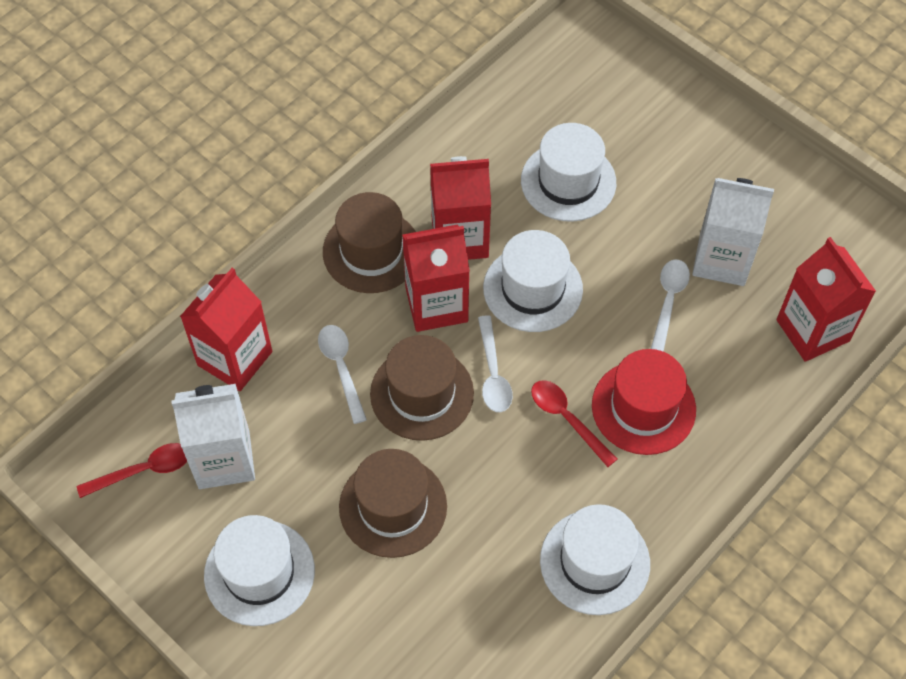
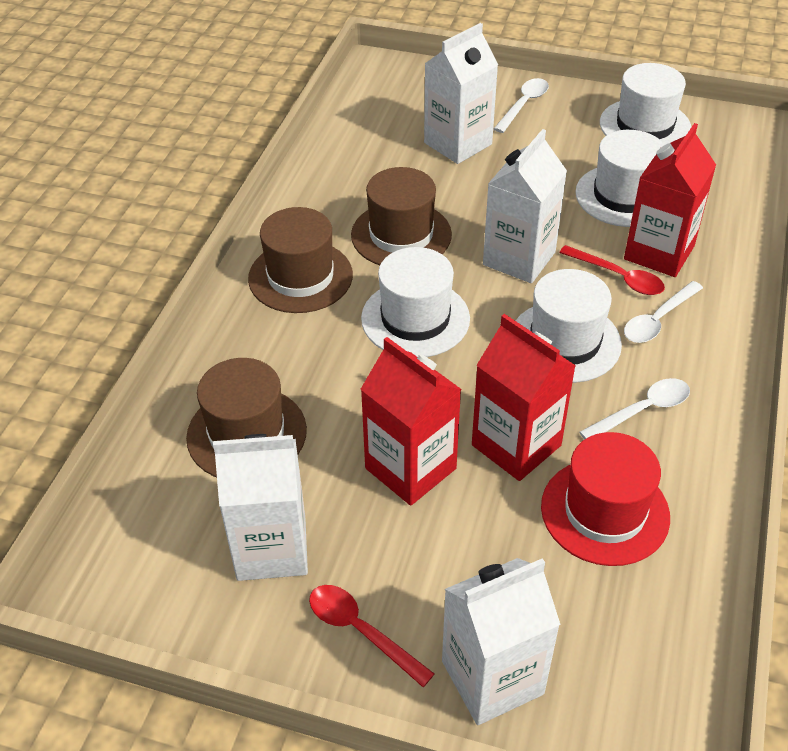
red carton: 4 -> 3
white carton: 2 -> 4

